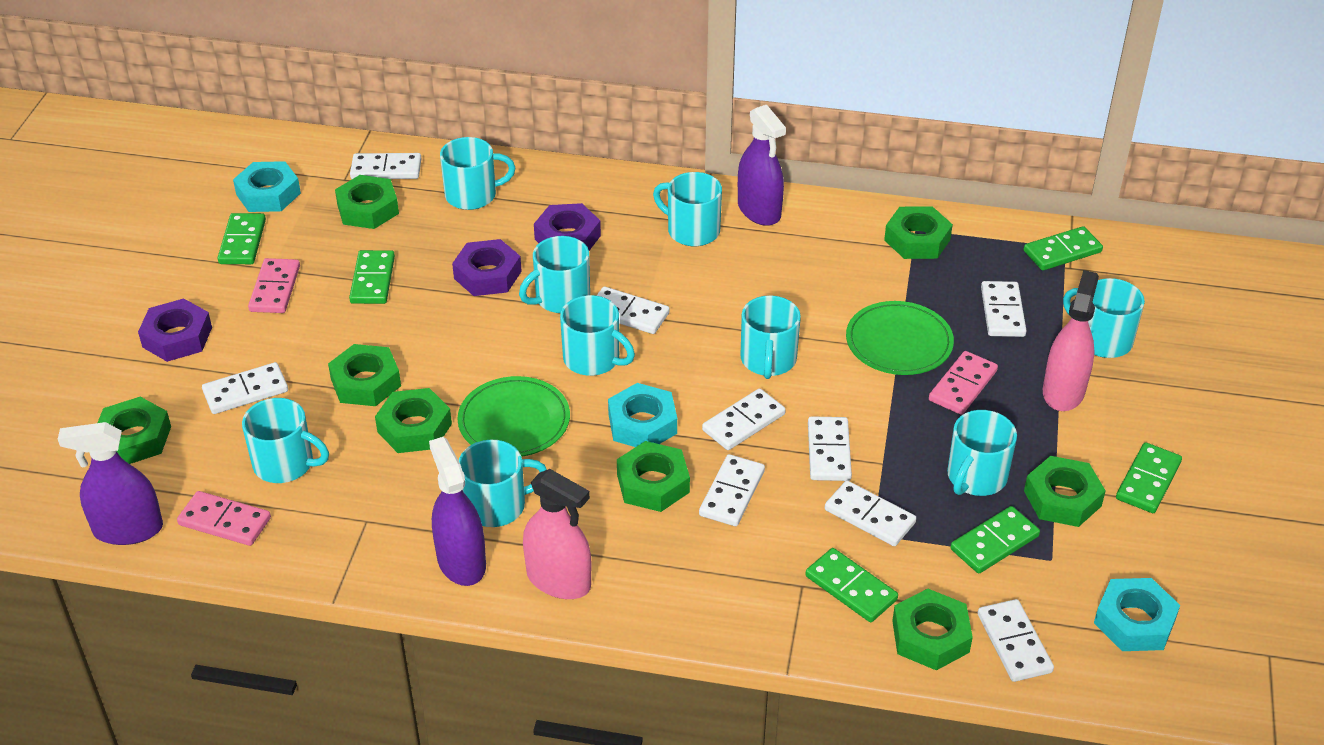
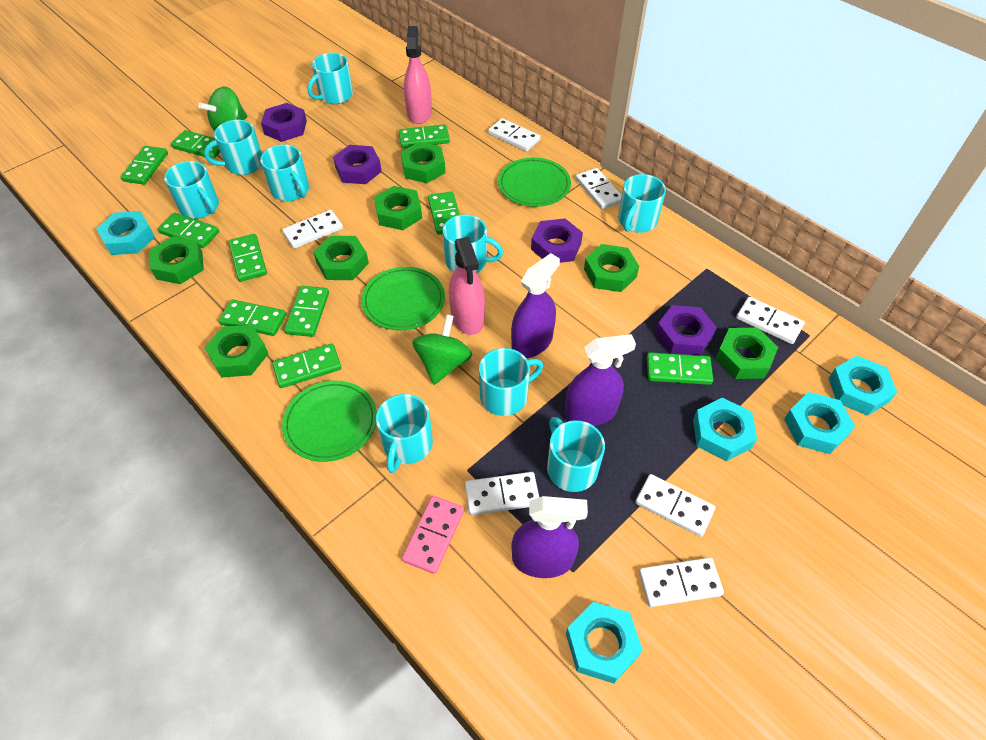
green domino: 6 -> 10
green nut: 8 -> 7
green plate: 2 -> 3
green spinning top: 0 -> 2
pink domino: 3 -> 1
purple nut: 3 -> 4
turquoise nut: 3 -> 5
white domino: 9 -> 7

